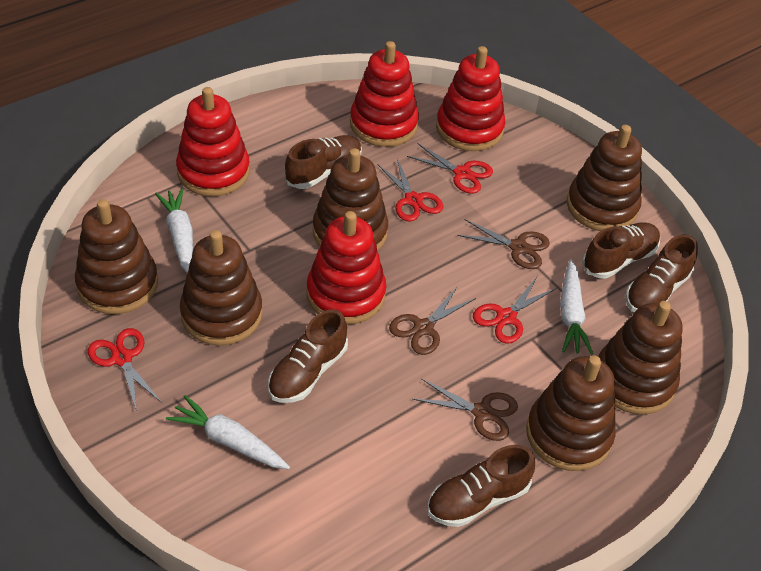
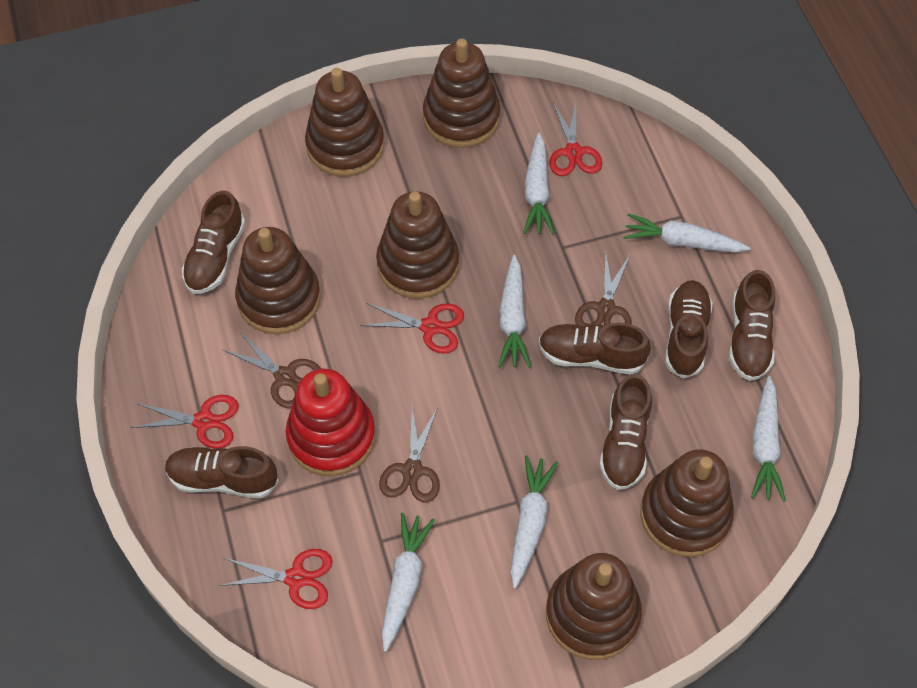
brown shoe: 5 -> 6
red stacking toy: 4 -> 1
white carrot: 3 -> 6

